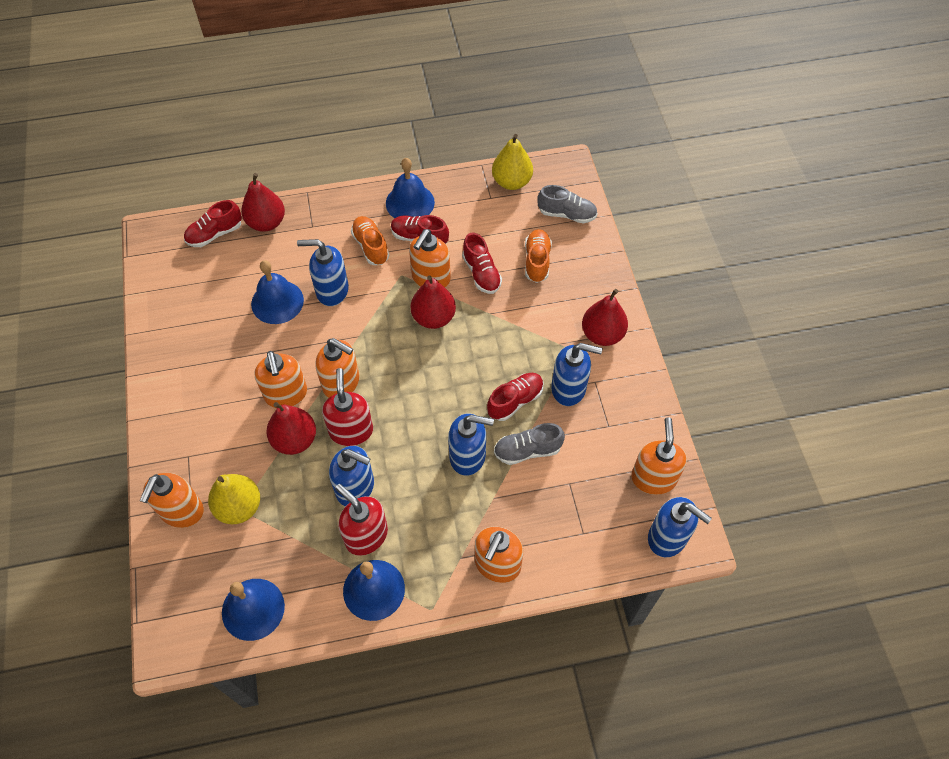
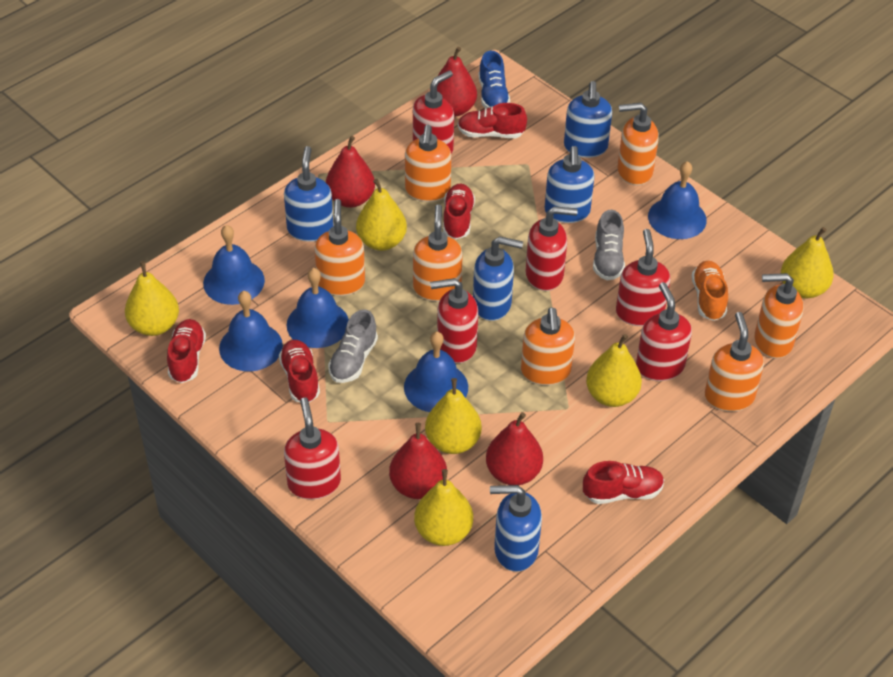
blue bell: 4 -> 5
blue shoe: 0 -> 1
orange shoe: 2 -> 1
orange soap dispenser: 6 -> 7
red shoe: 4 -> 5
red soap dispenser: 2 -> 6
yellow pear: 2 -> 6

